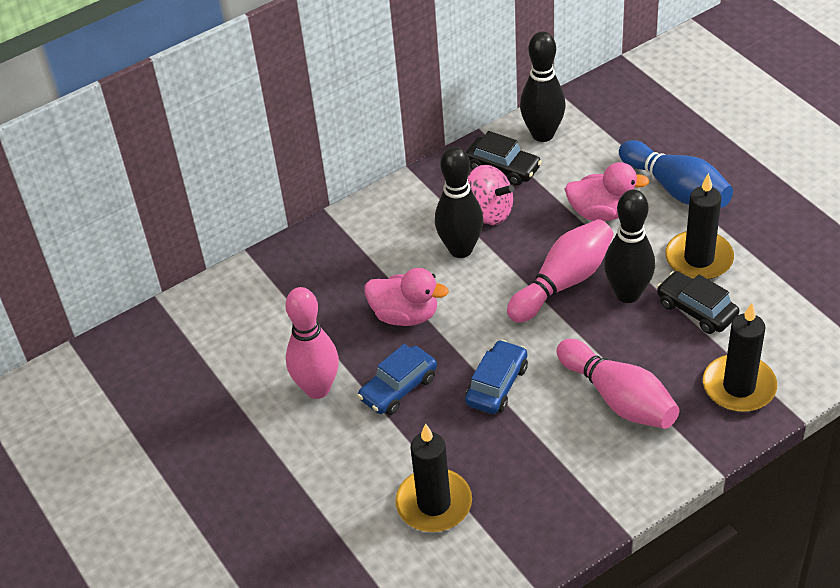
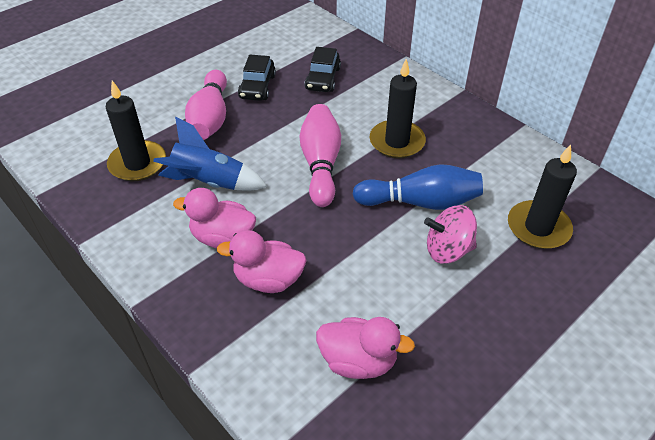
black bowling pin: 3 -> 0
blue car: 2 -> 0
blue rocket: 0 -> 1
pink bowling pin: 3 -> 2
pink duck: 2 -> 3

